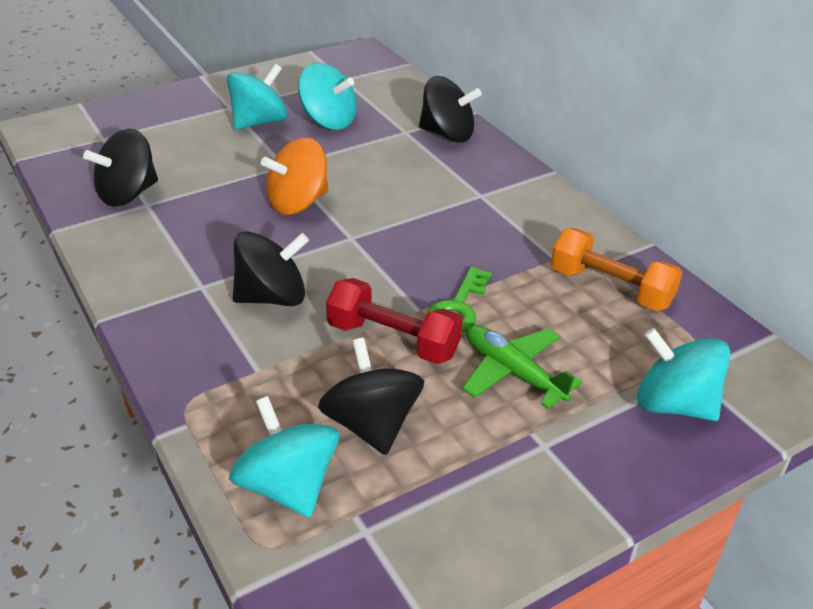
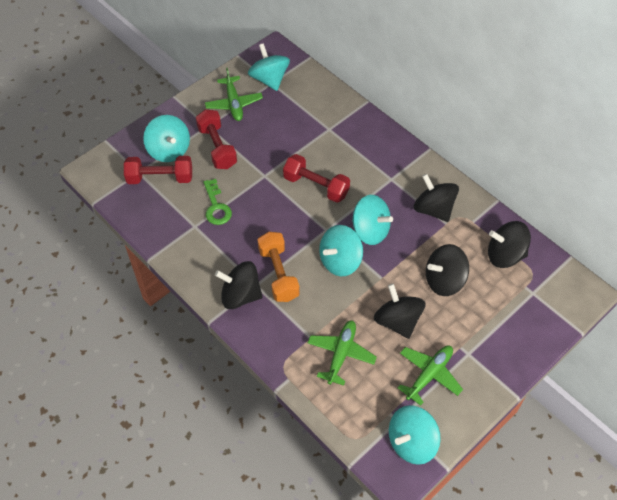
black spinning top: 4 -> 5
green plane: 1 -> 3
orange spinning top: 1 -> 0
red dumbbell: 1 -> 3
turquoise spinning top: 4 -> 5

